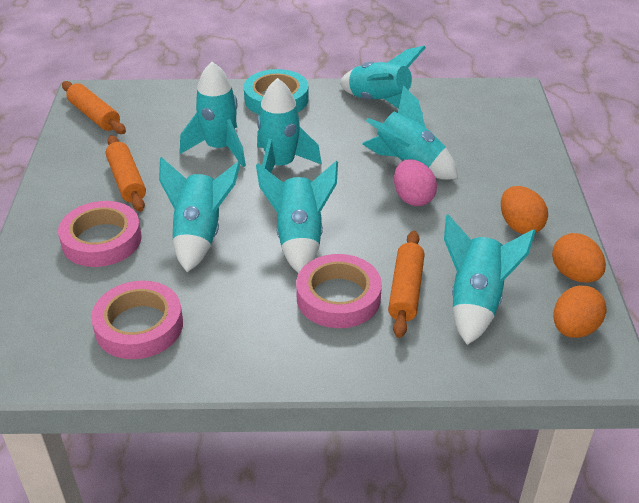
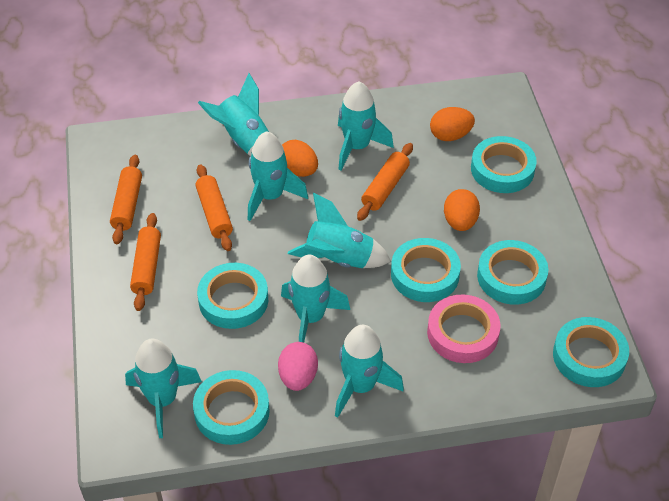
orange rolling pin: 3 -> 4
pink tape: 3 -> 1
turquoise tape: 1 -> 6

